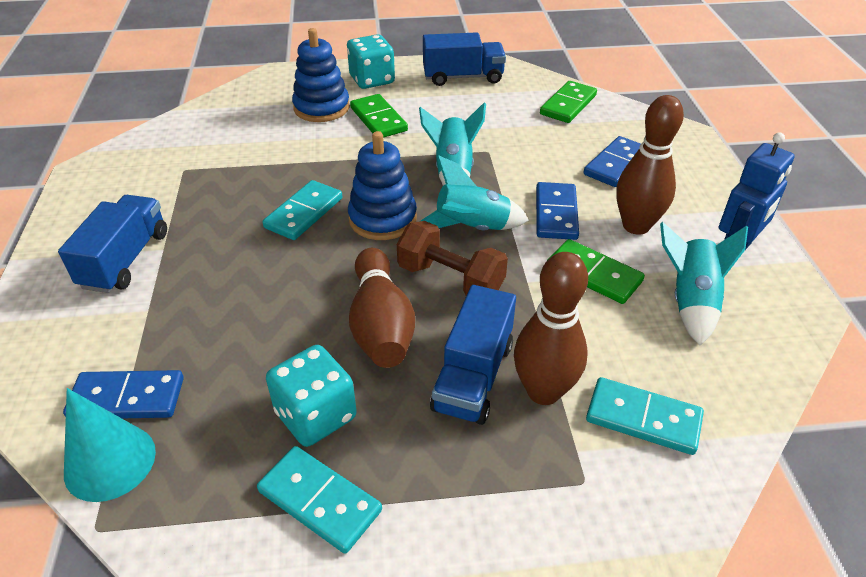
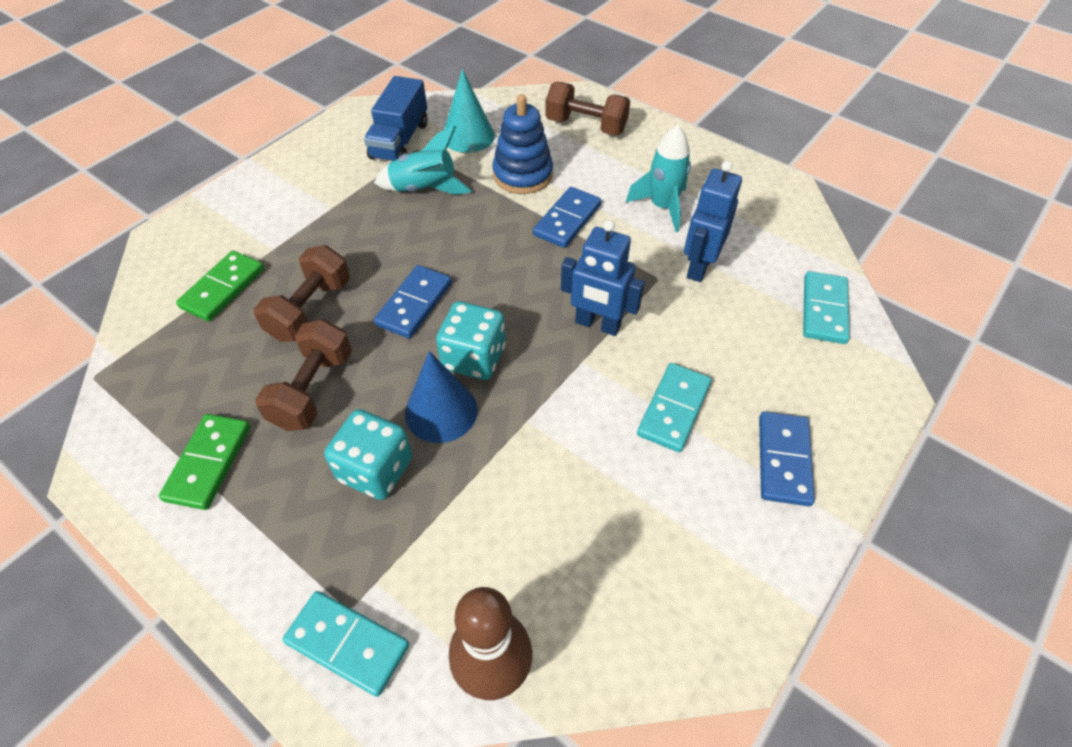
blue cone: 0 -> 1
blue robot: 1 -> 2
blue stacking toy: 2 -> 1
blue truck: 3 -> 1
brown bowling pin: 3 -> 1
brown dumbbell: 1 -> 3
green domino: 3 -> 2
turquoise rocket: 3 -> 2

